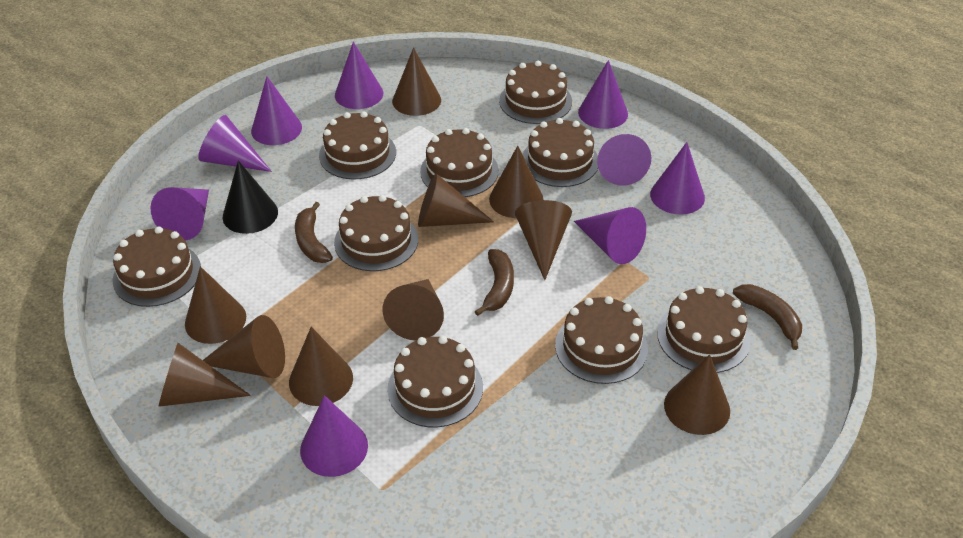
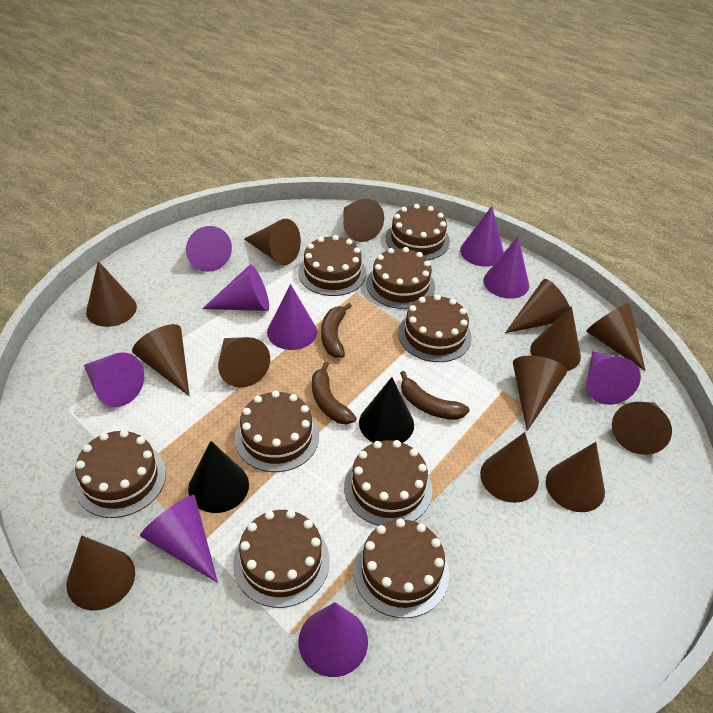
black cone: 1 -> 2
brown cone: 10 -> 13

